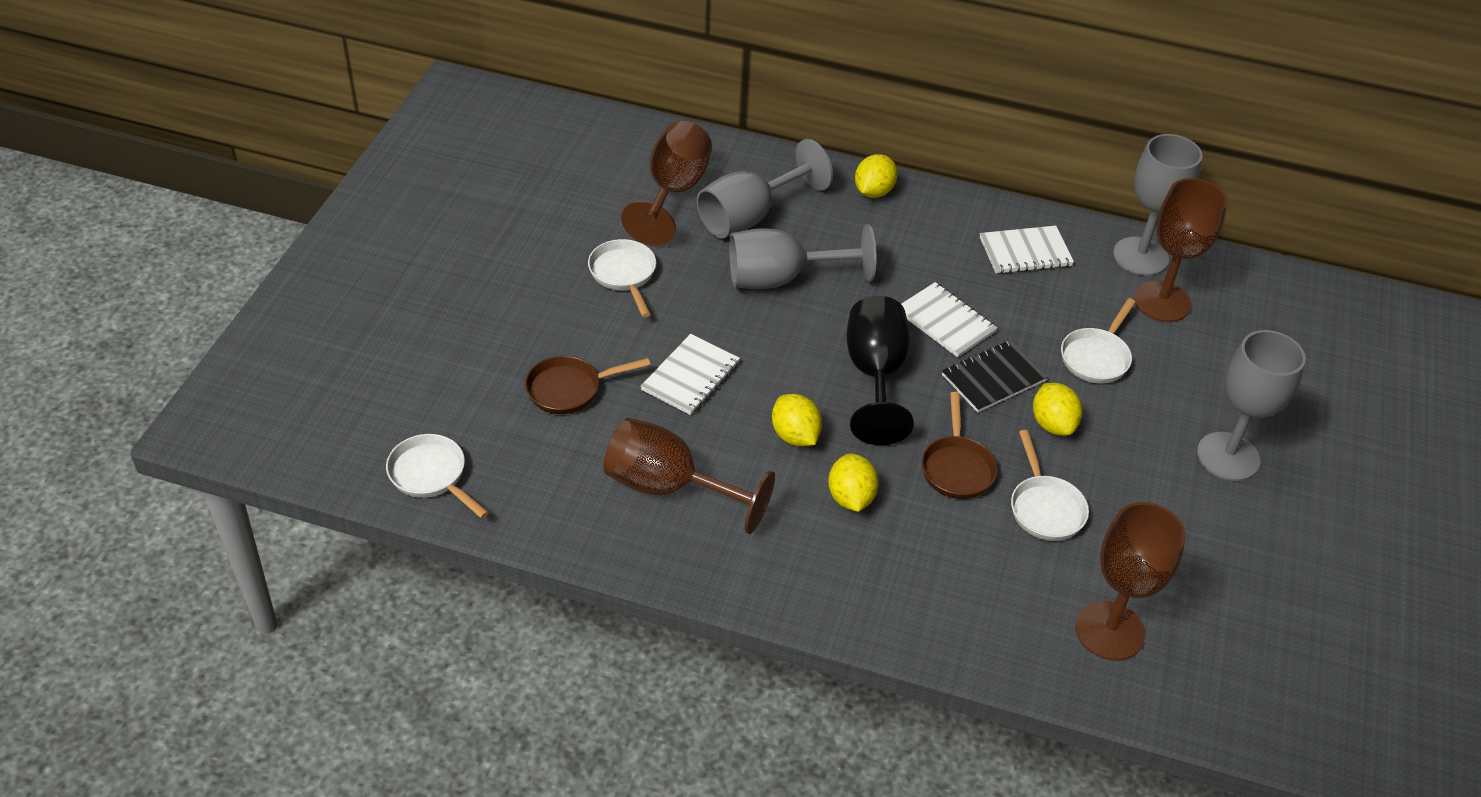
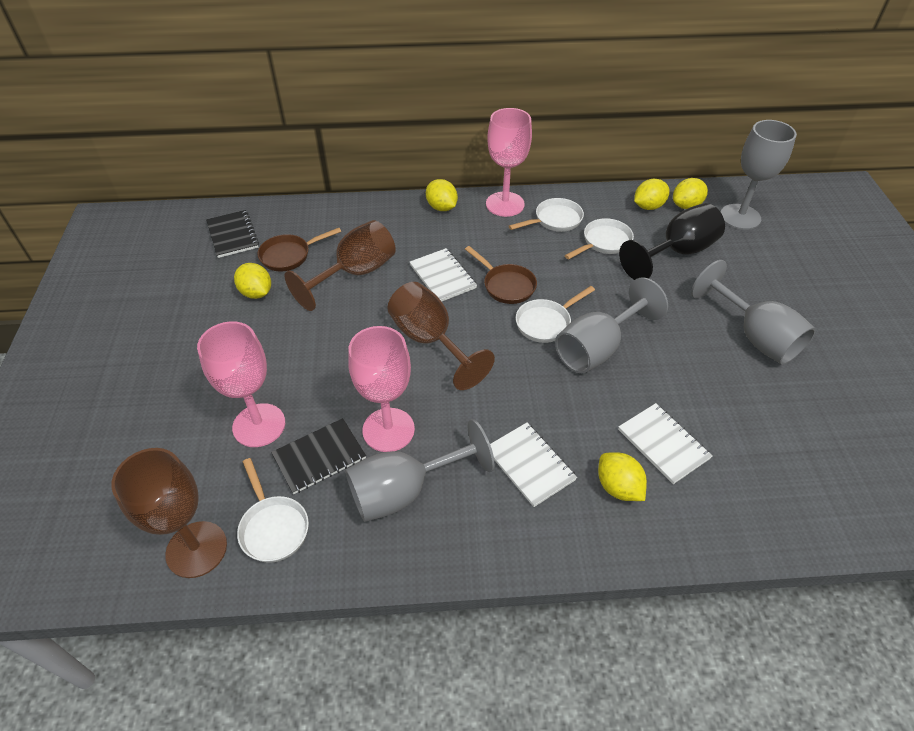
black notebook: 1 -> 2
brown goblet: 4 -> 3
pink goblet: 0 -> 3
yellow lemon: 4 -> 5

